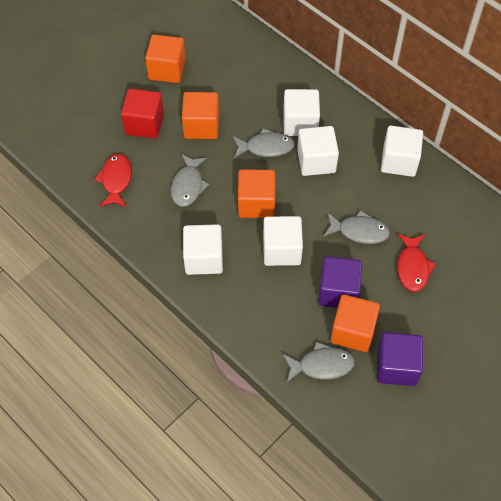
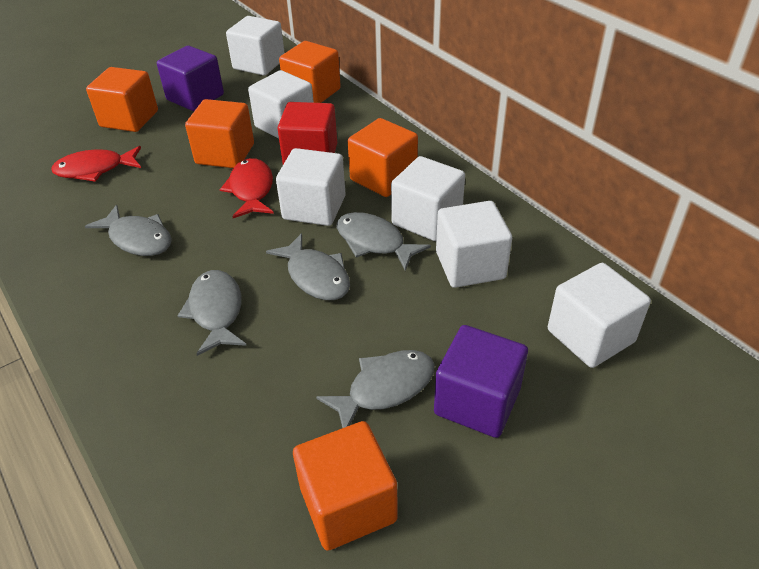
grey fish: 4 -> 5
orange cube: 4 -> 5
white cube: 5 -> 6

